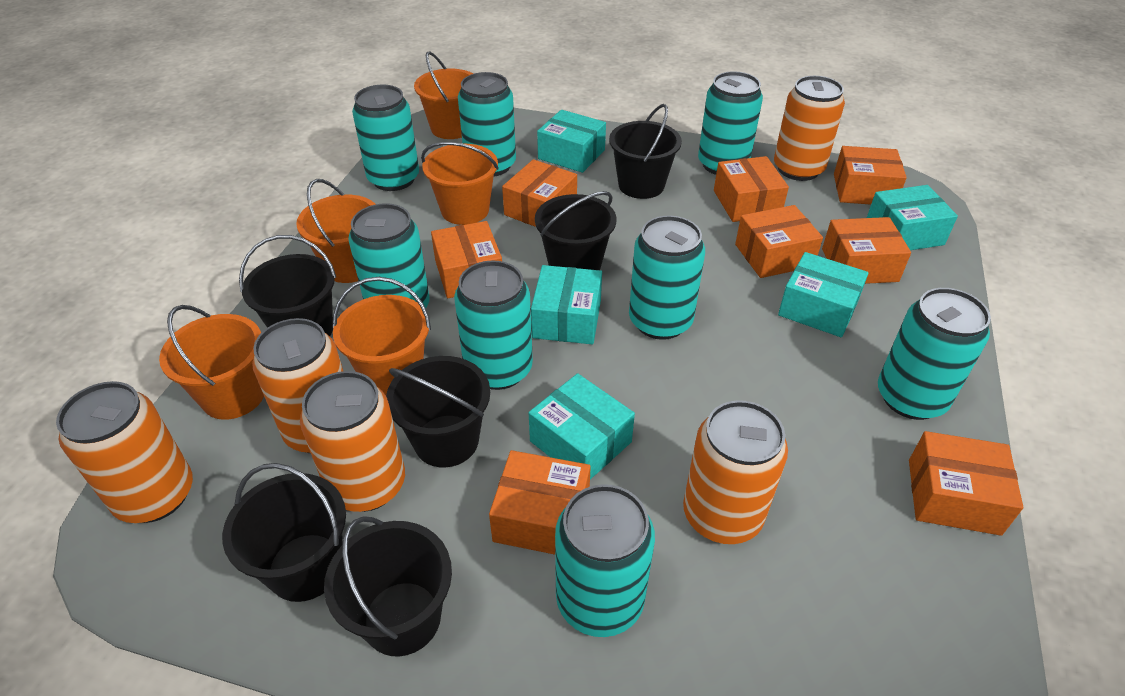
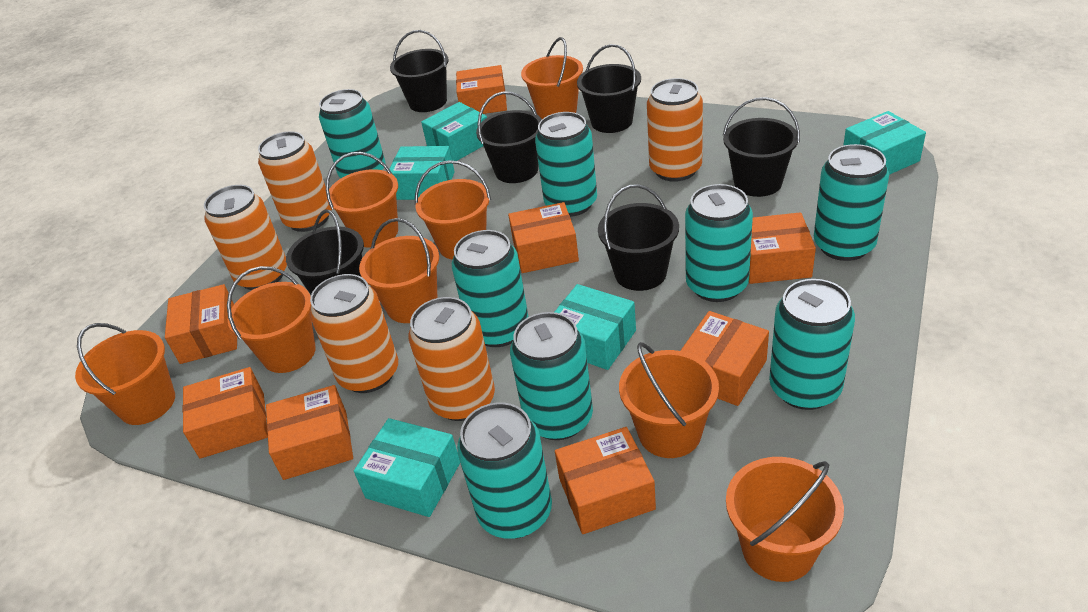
orange bucket: 5 -> 8

